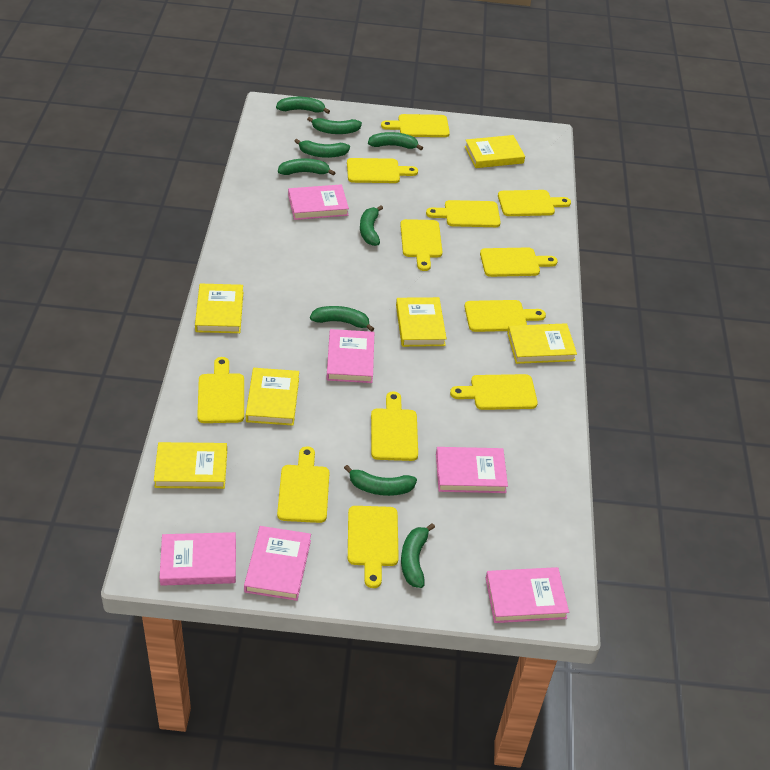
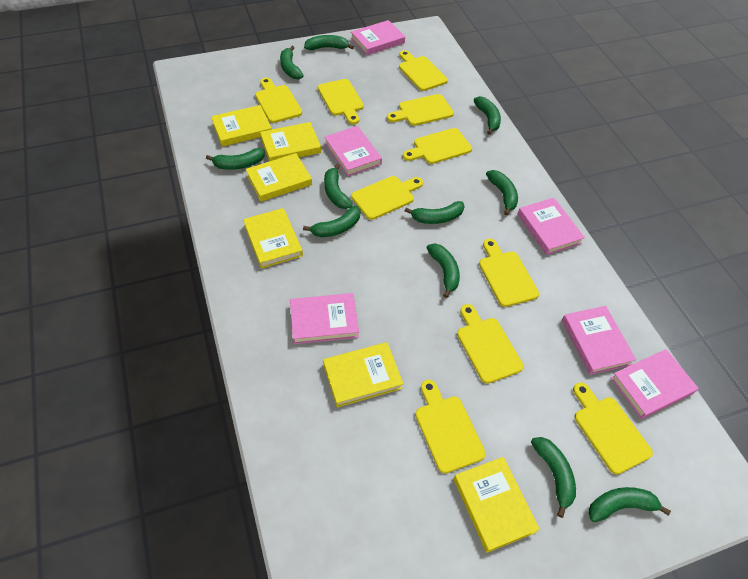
green banana: 9 -> 11
yellow cutting board: 12 -> 10

